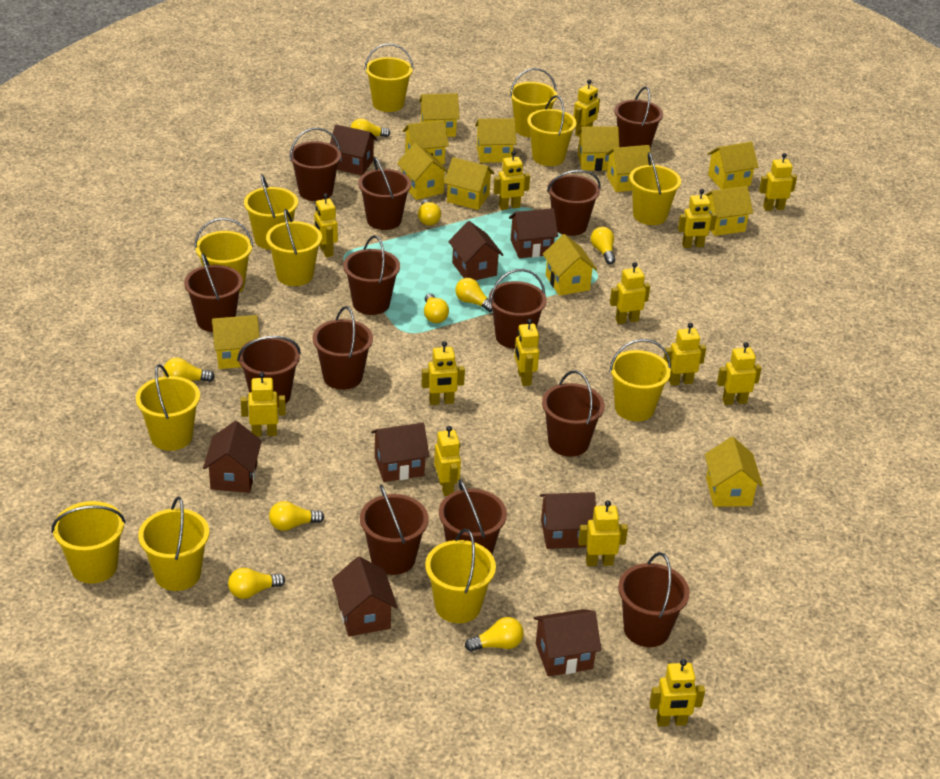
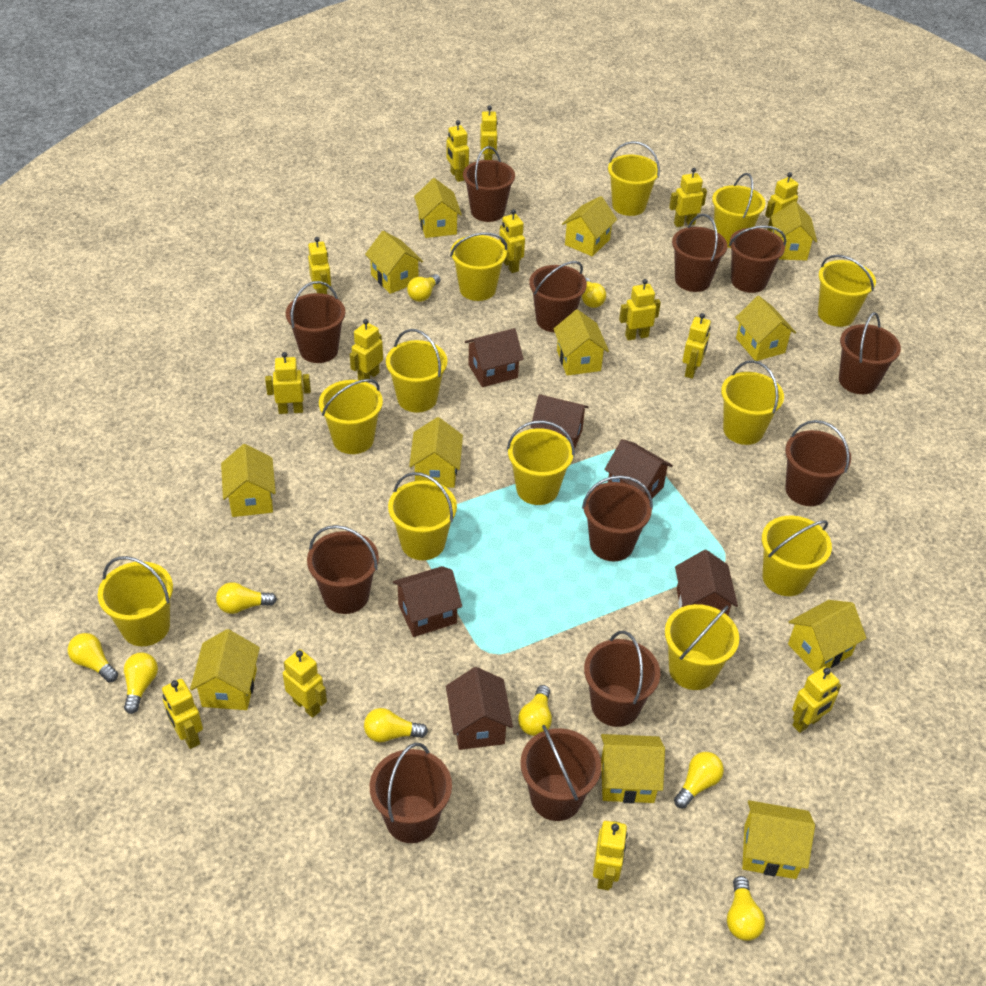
brown bucket: 13 -> 12
brown house: 8 -> 6

